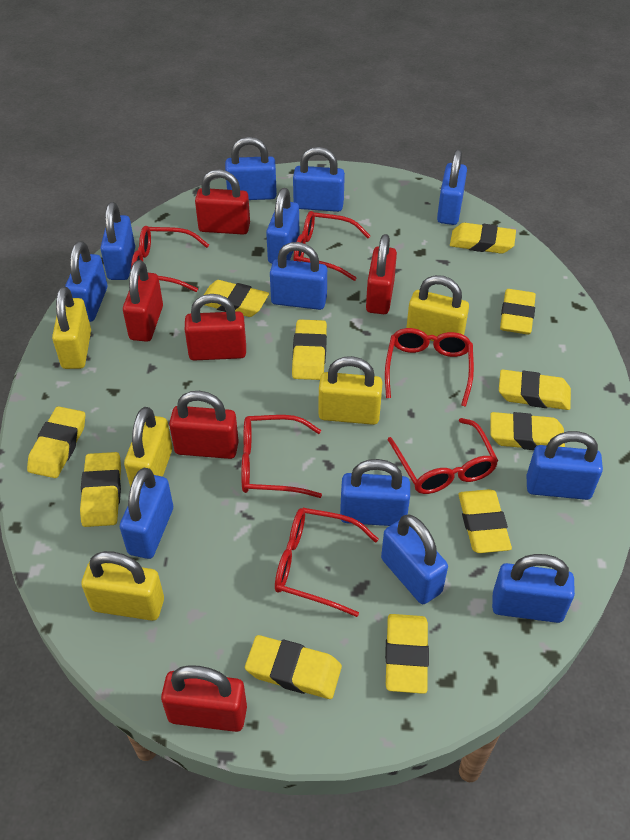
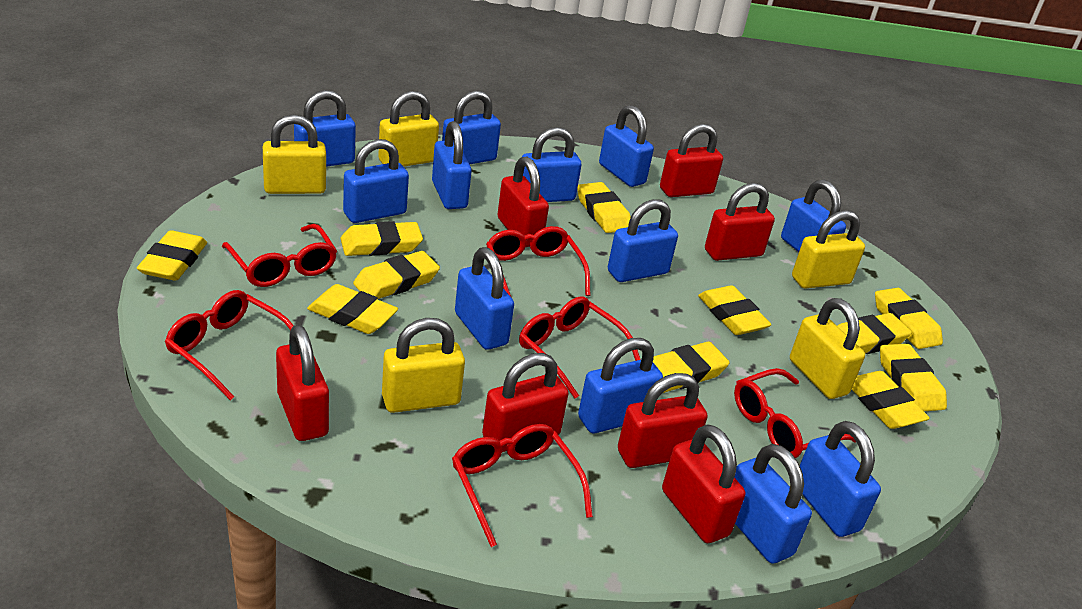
red padlock: 6 -> 7

